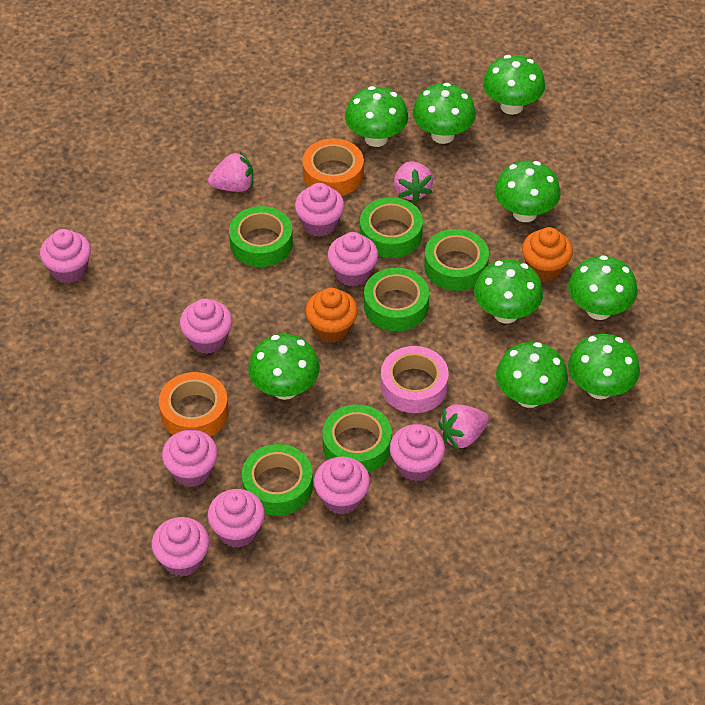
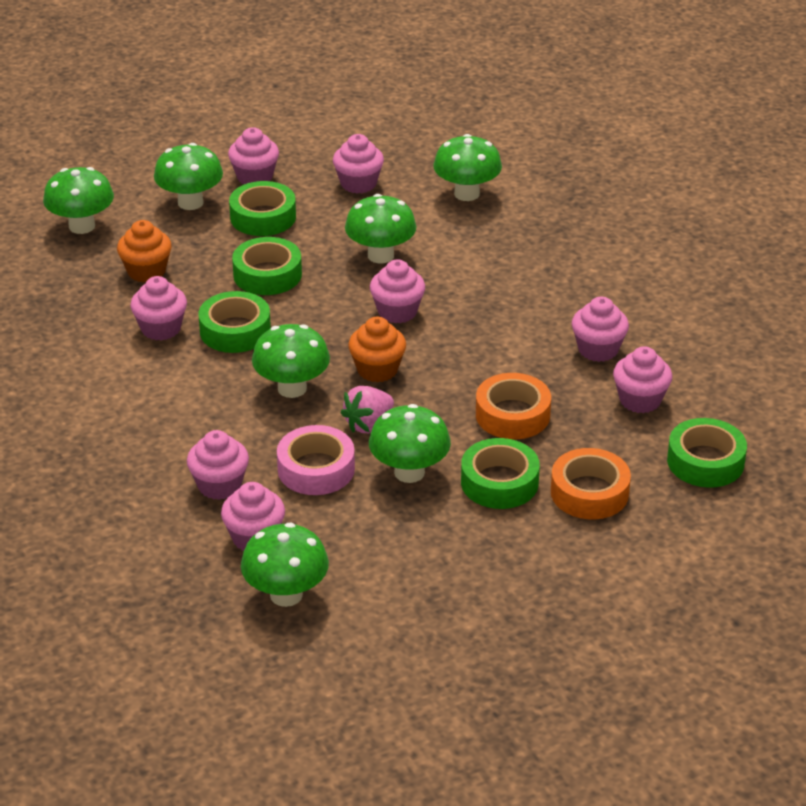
green mushroom: 9 -> 7
green tape: 6 -> 5
pink cupcake: 9 -> 8
pink strawberry: 3 -> 1

